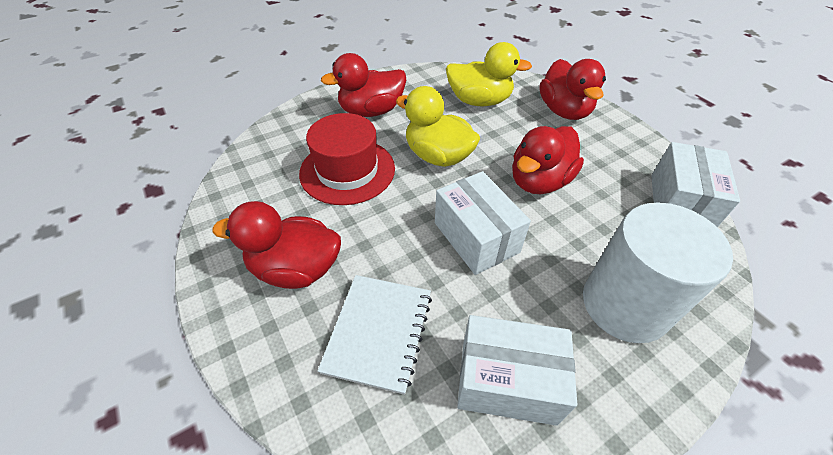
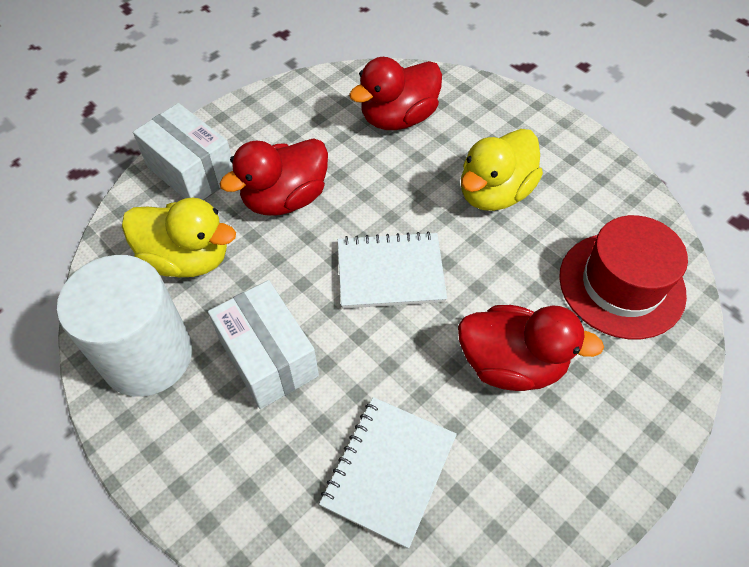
red duck: 4 -> 3
white box: 3 -> 2
white notebook: 1 -> 2

